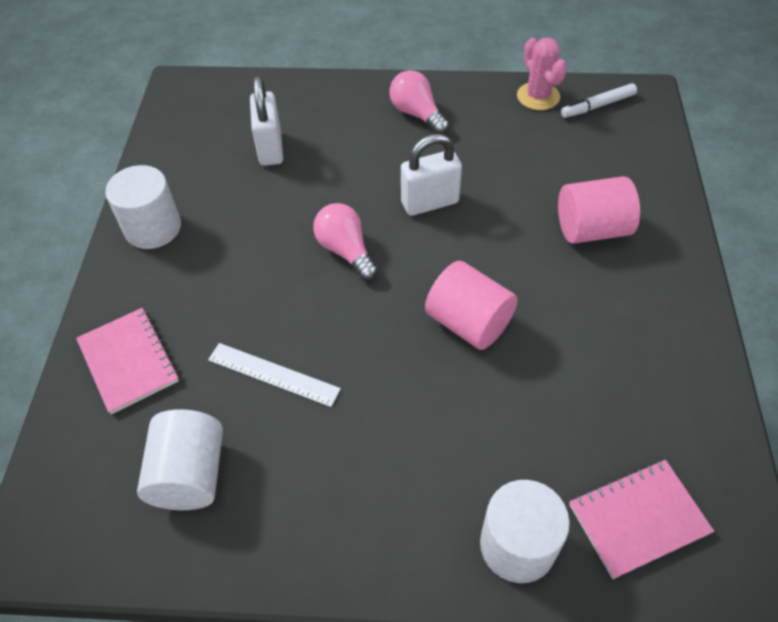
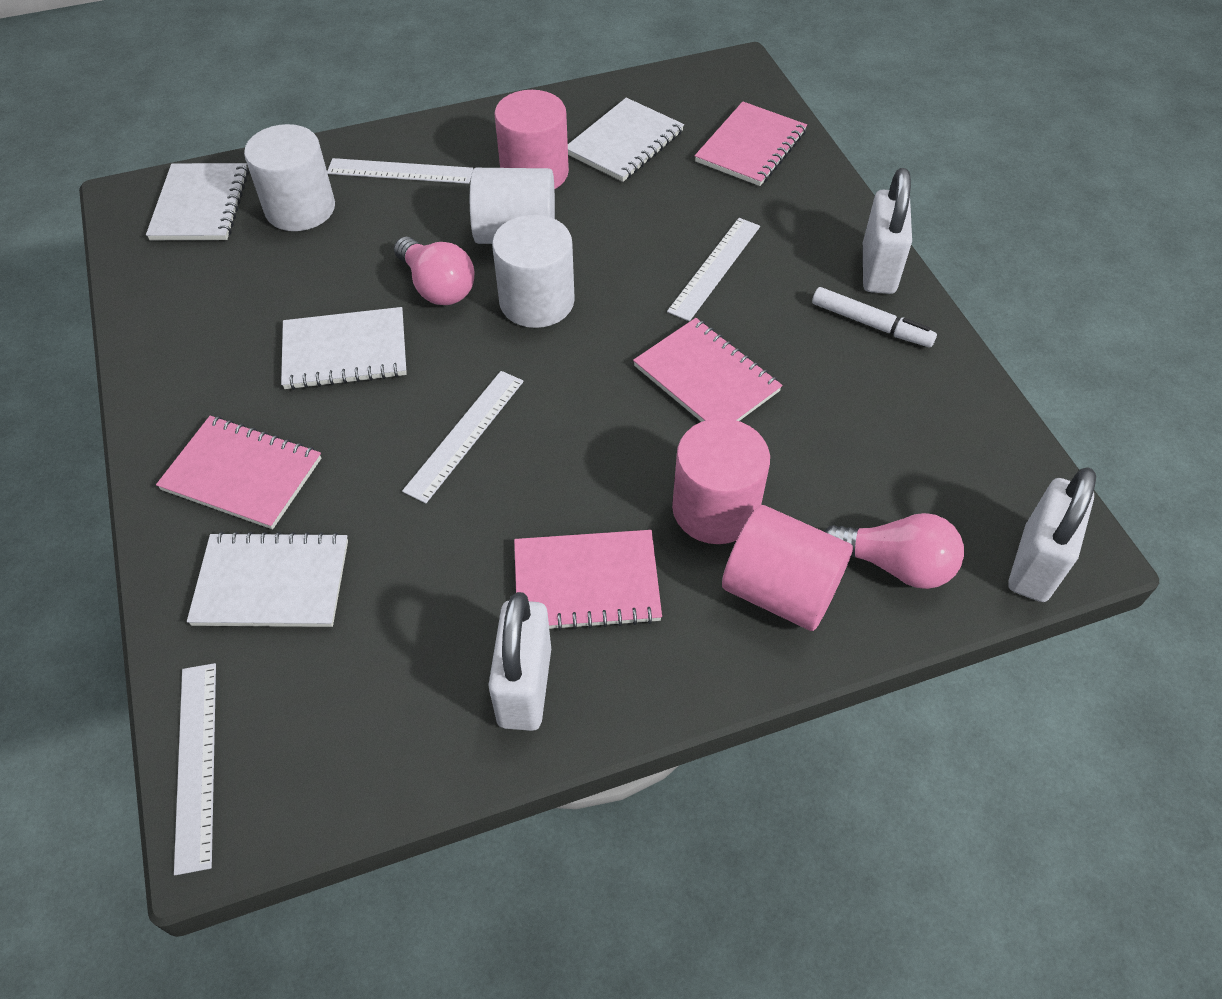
pink cactus: 1 -> 0
pink cylinder: 2 -> 3
pink notebook: 2 -> 4
white notebook: 0 -> 4
white padlock: 2 -> 3
white ruler: 1 -> 4

